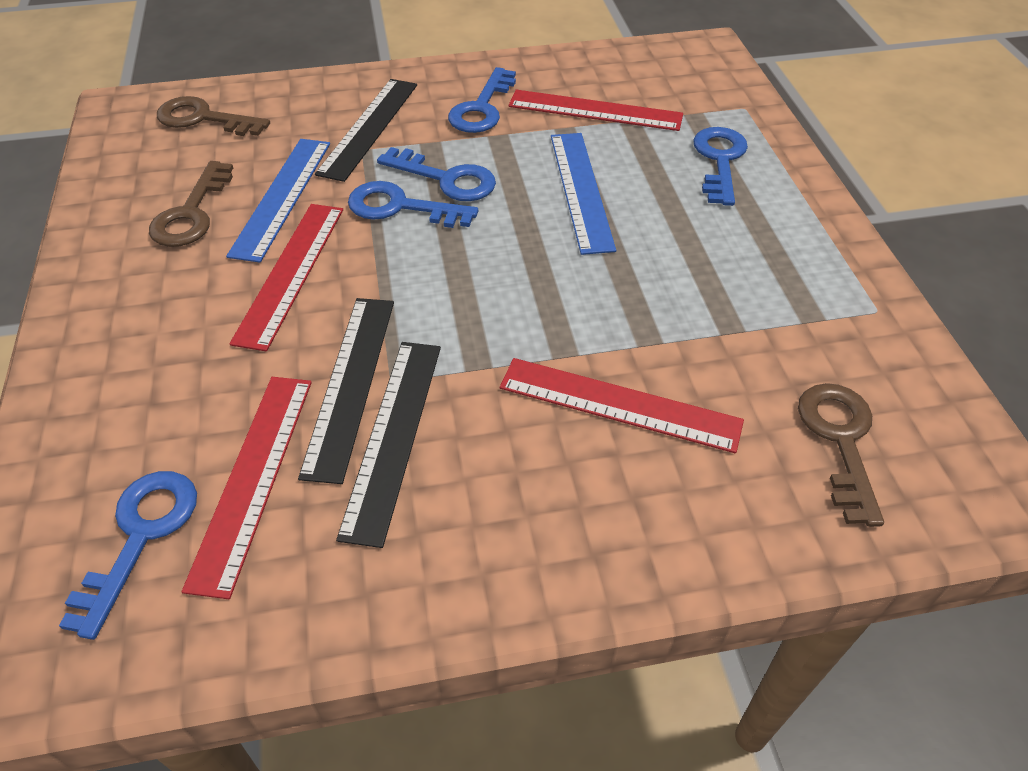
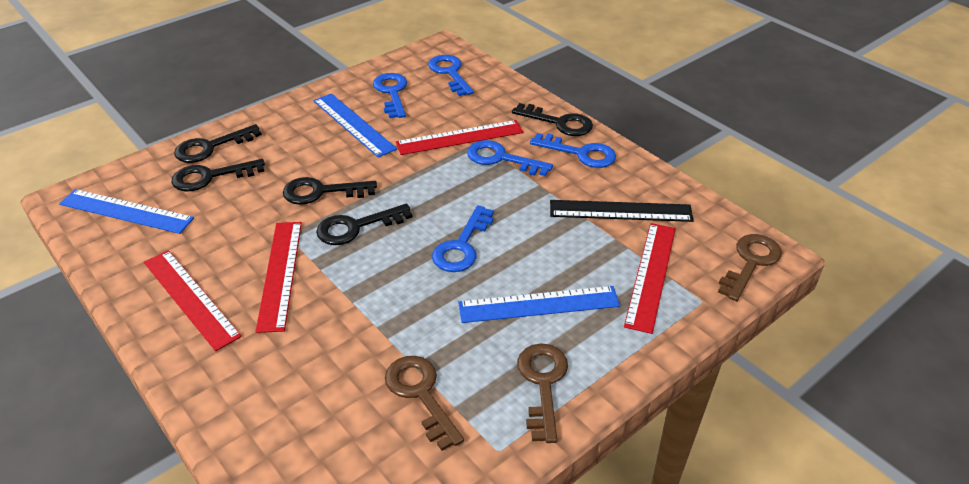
black key: 0 -> 5
black ruler: 3 -> 1
blue ruler: 2 -> 3

